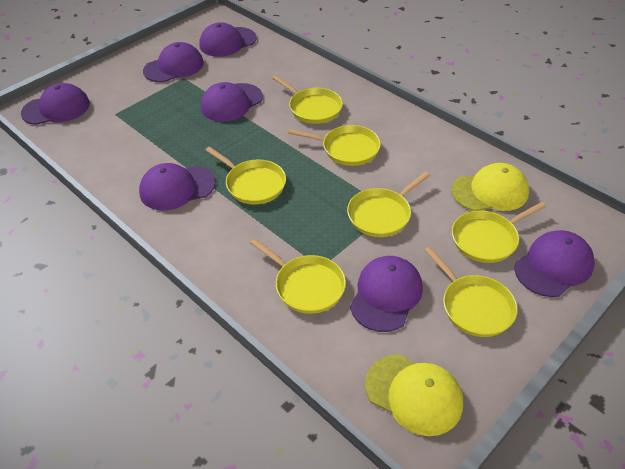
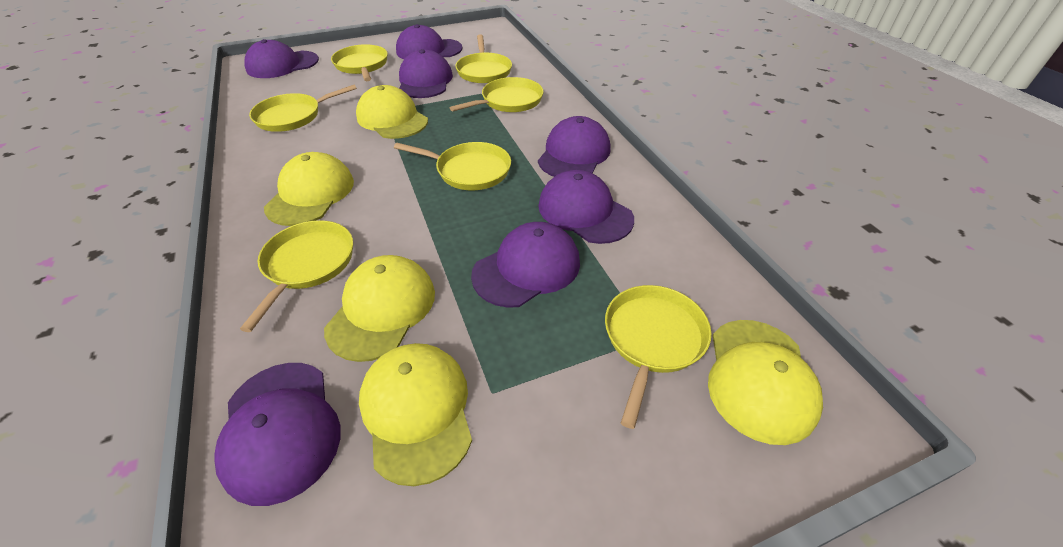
yellow cap: 2 -> 5

